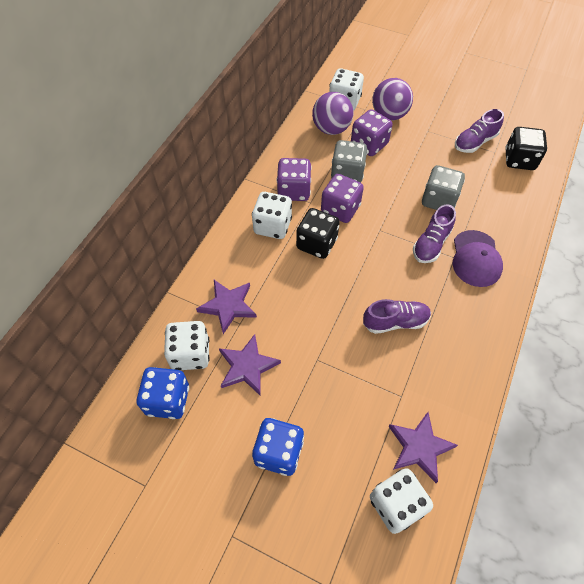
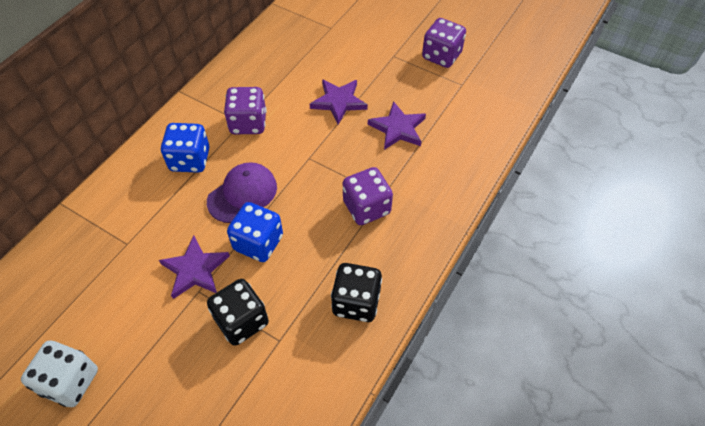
grey dice: 2 -> 0
purple ball: 2 -> 0
purple shoe: 3 -> 0
white dice: 4 -> 1

